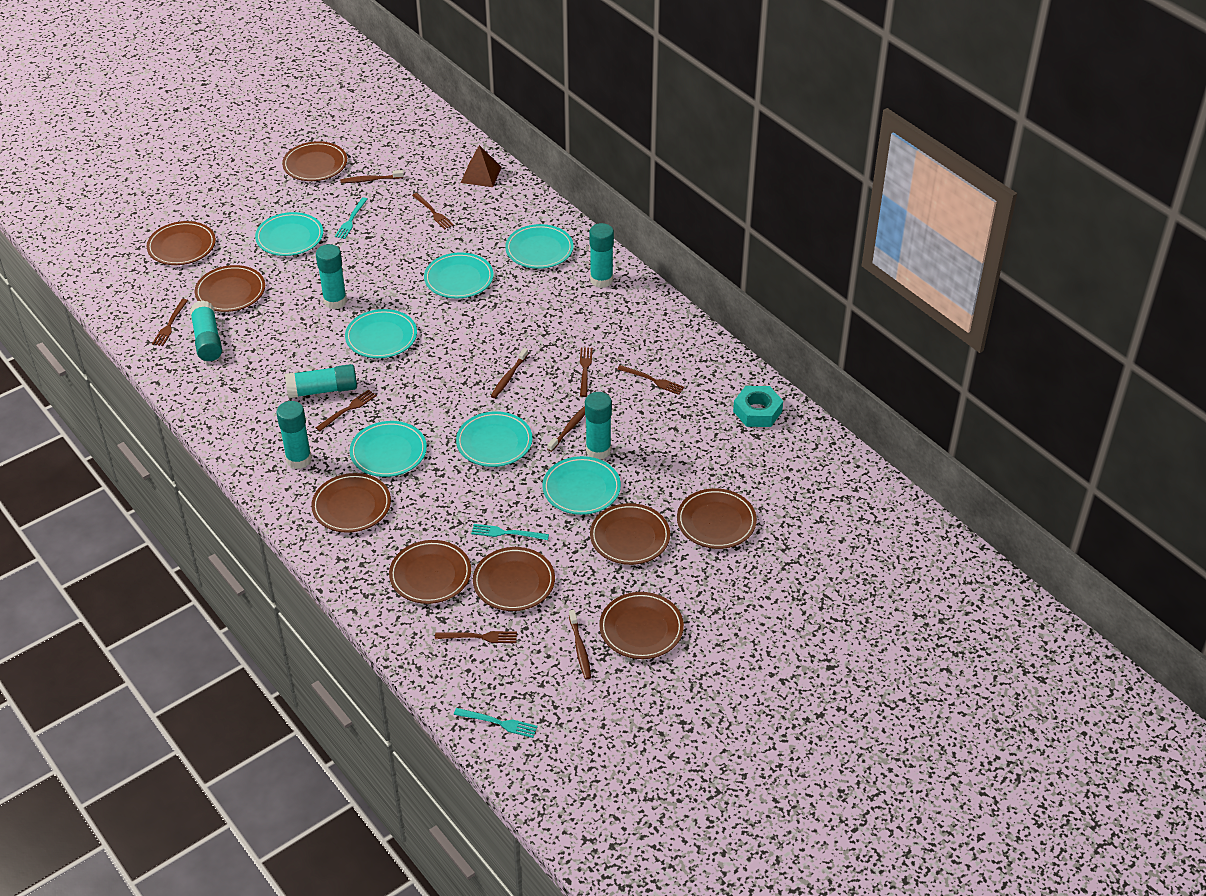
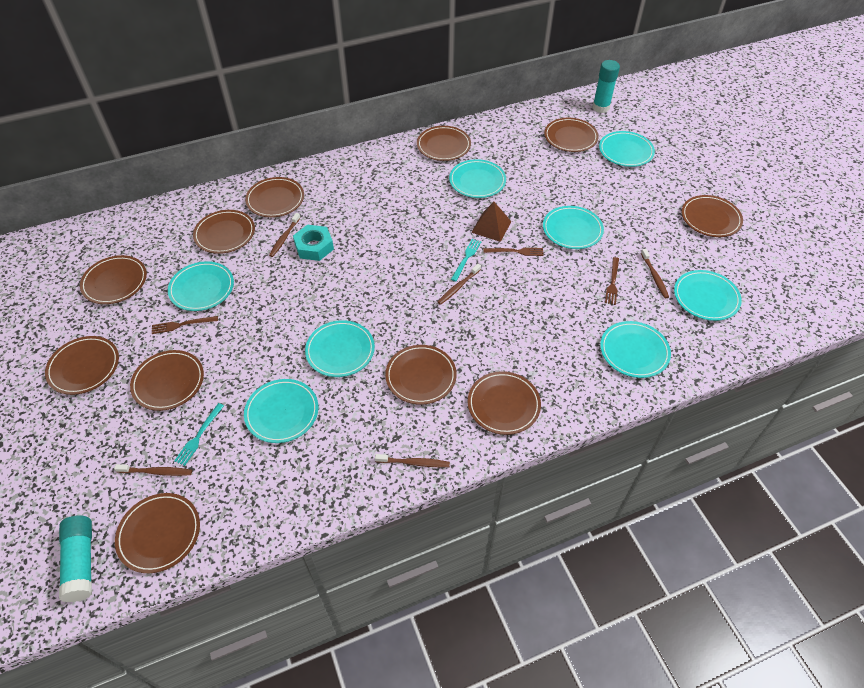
brown fork: 6 -> 3
brown plate: 9 -> 11
brown toothbrush: 4 -> 5
turquoise fork: 3 -> 2
turquoise glue stick: 6 -> 2
turquoise plate: 7 -> 8

